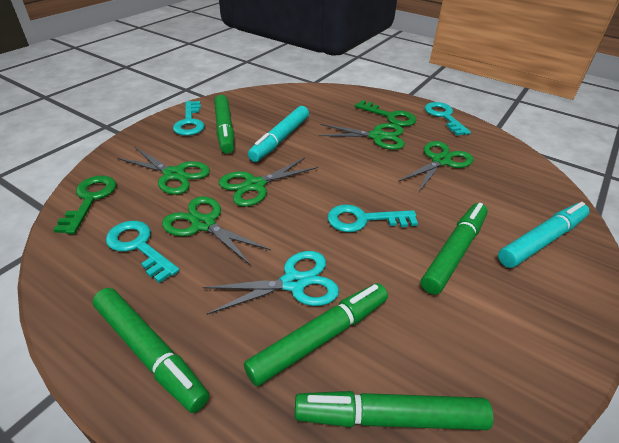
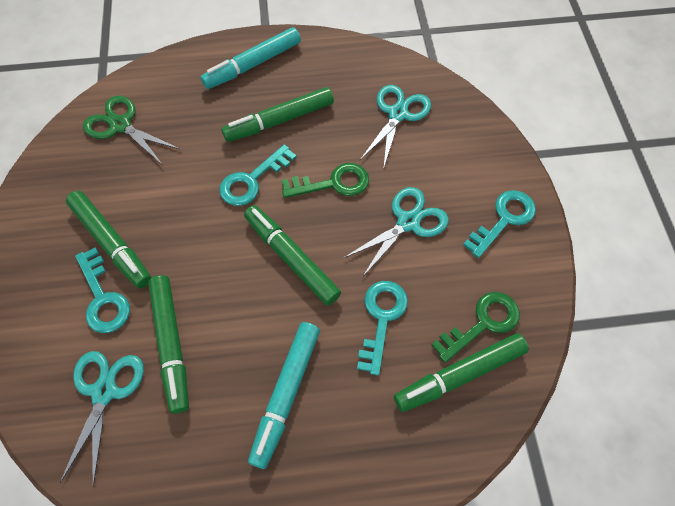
green scissors: 5 -> 1
turquoise scissors: 1 -> 3

